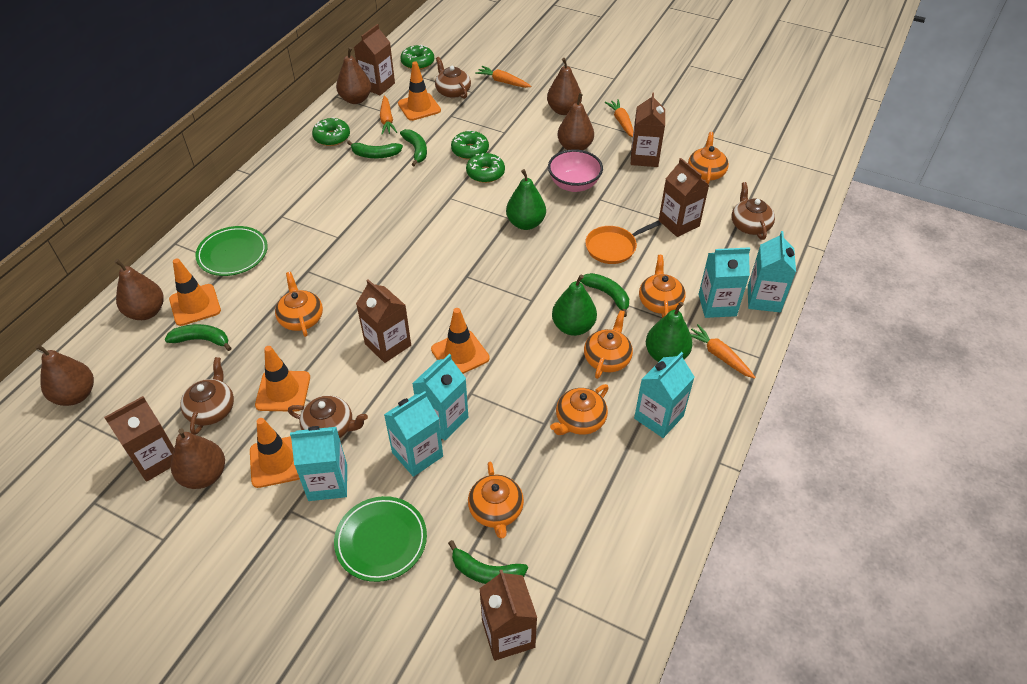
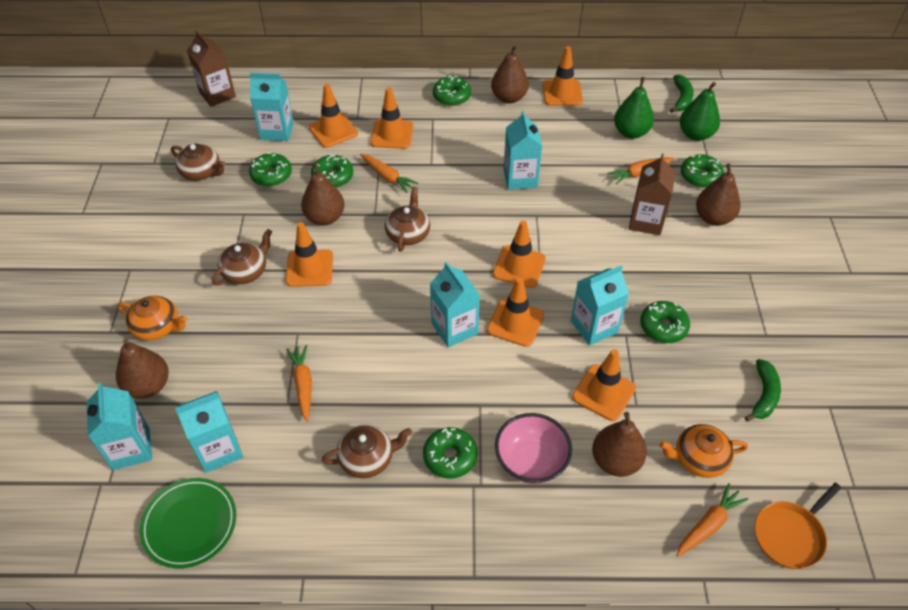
brown carton: 6 -> 2
brown pear: 6 -> 5
green banana: 5 -> 2
green donut: 4 -> 6
green pear: 3 -> 2
green plate: 2 -> 1
orange teapot: 6 -> 2
orange traffic cone: 5 -> 7

